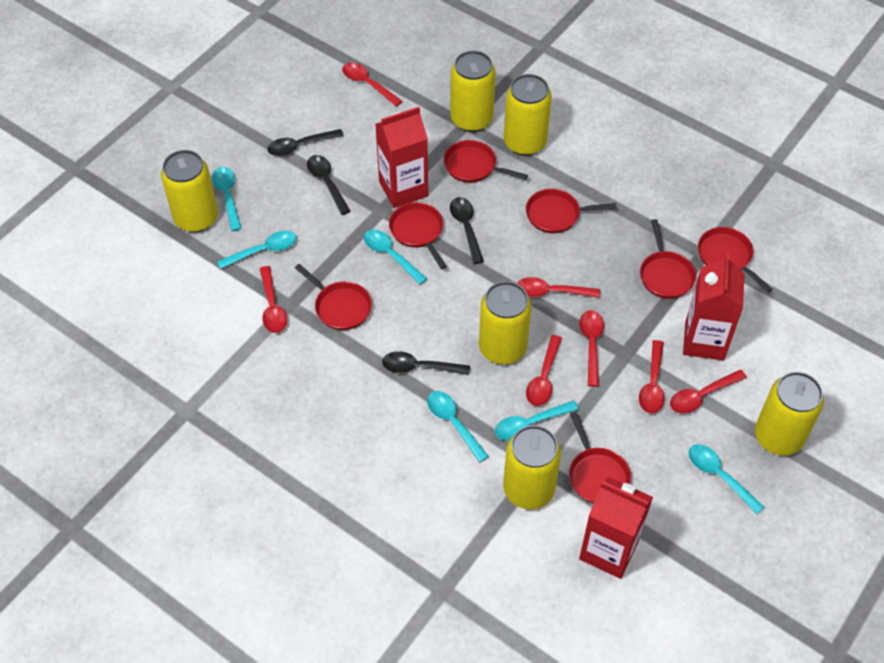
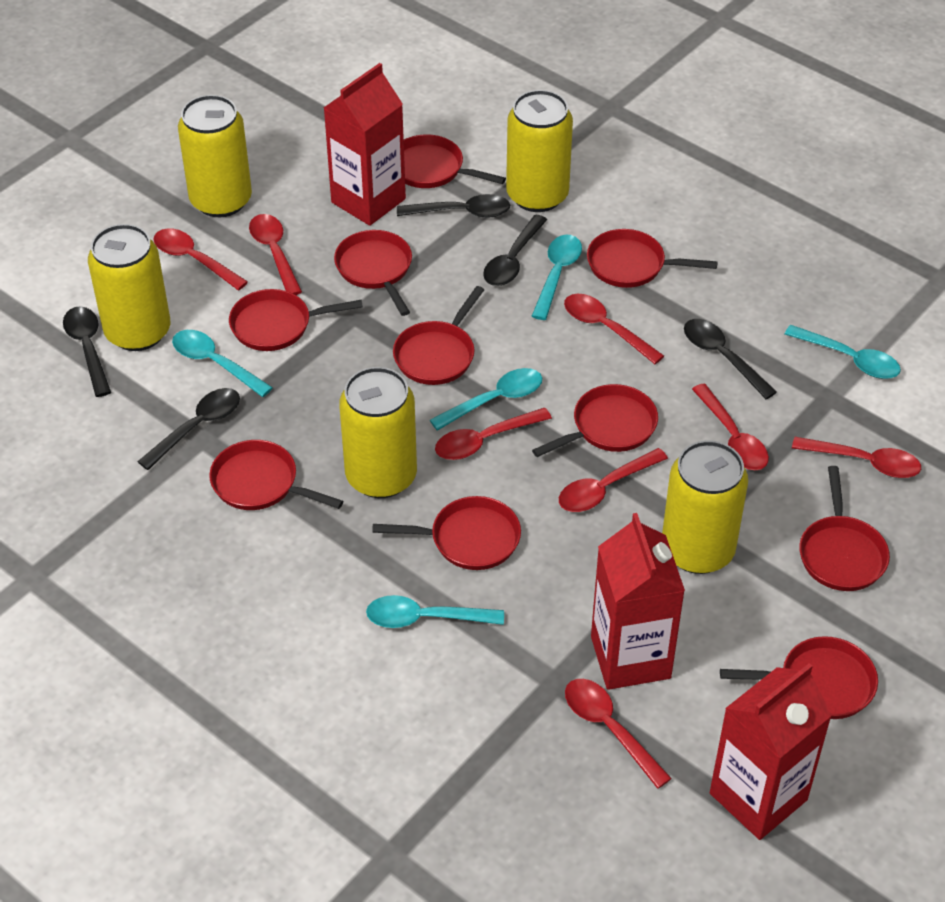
black spoon: 4 -> 5
red pan: 7 -> 10
red spoon: 7 -> 8
turquoise spoon: 6 -> 5
yellow can: 6 -> 5

